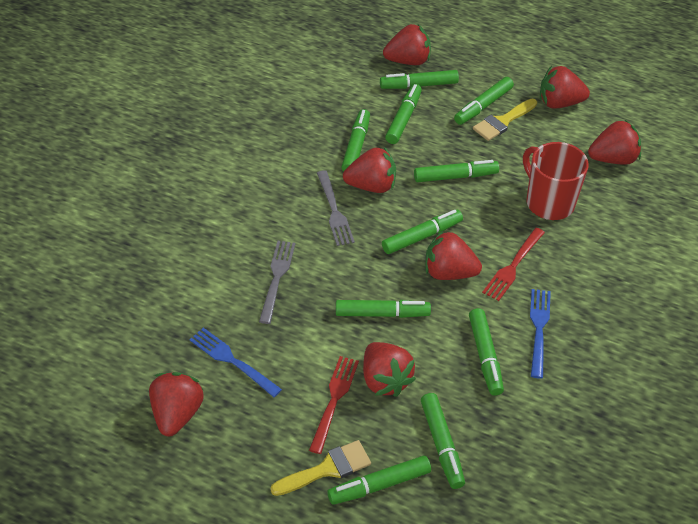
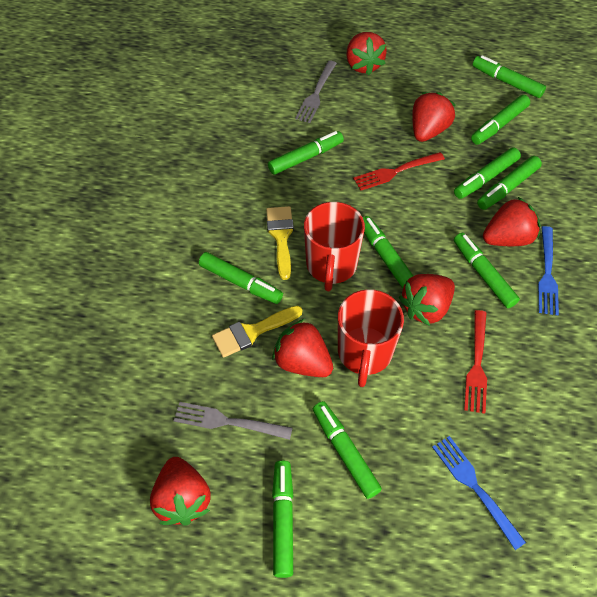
red mug: 1 -> 2
red strawberry: 7 -> 6

